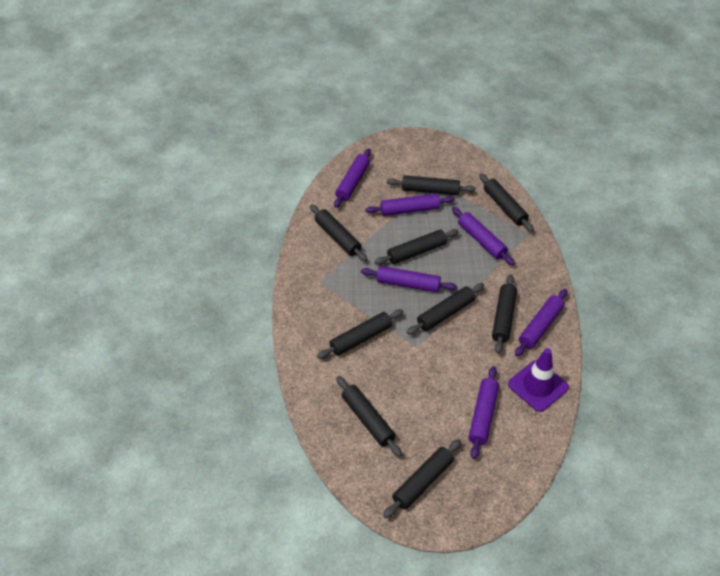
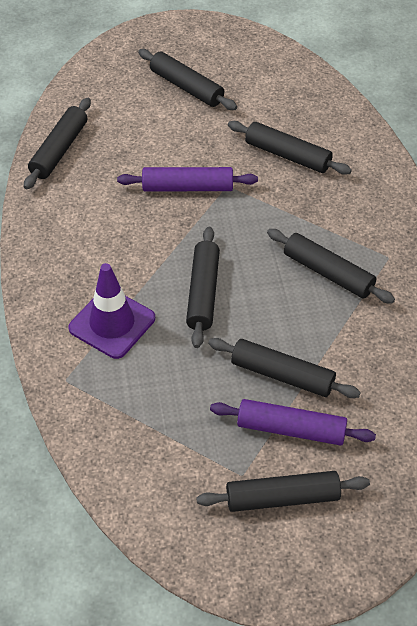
black rolling pin: 9 -> 7
purple rolling pin: 6 -> 2

